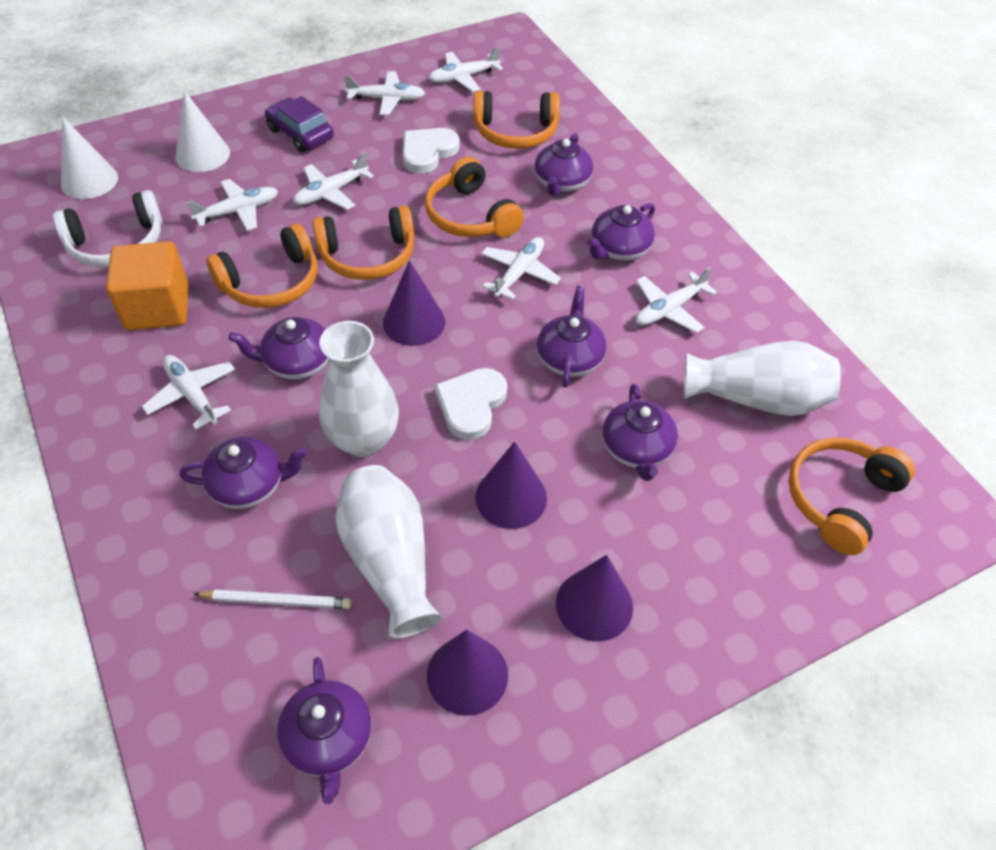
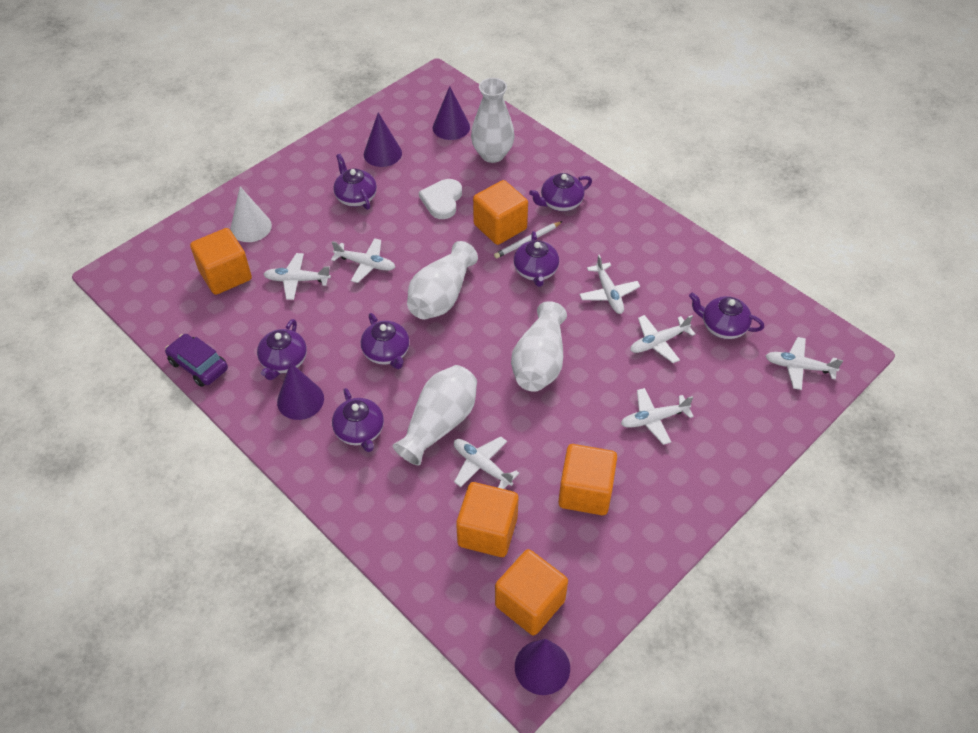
orange cube: 1 -> 5
orange headphones: 5 -> 0
white cone: 2 -> 1
white headphones: 1 -> 0
white heart: 2 -> 1
white vase: 3 -> 4

